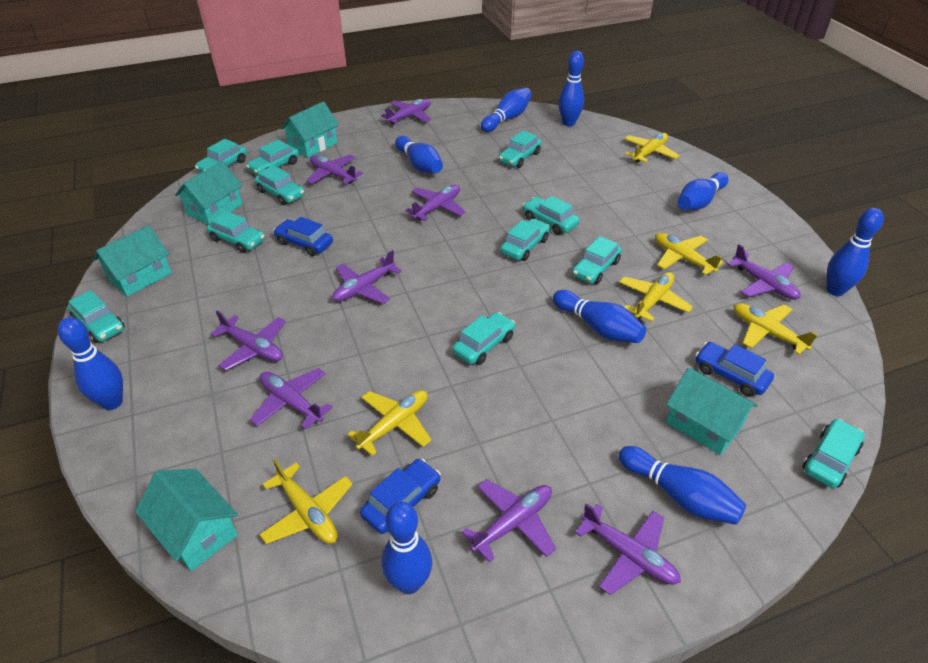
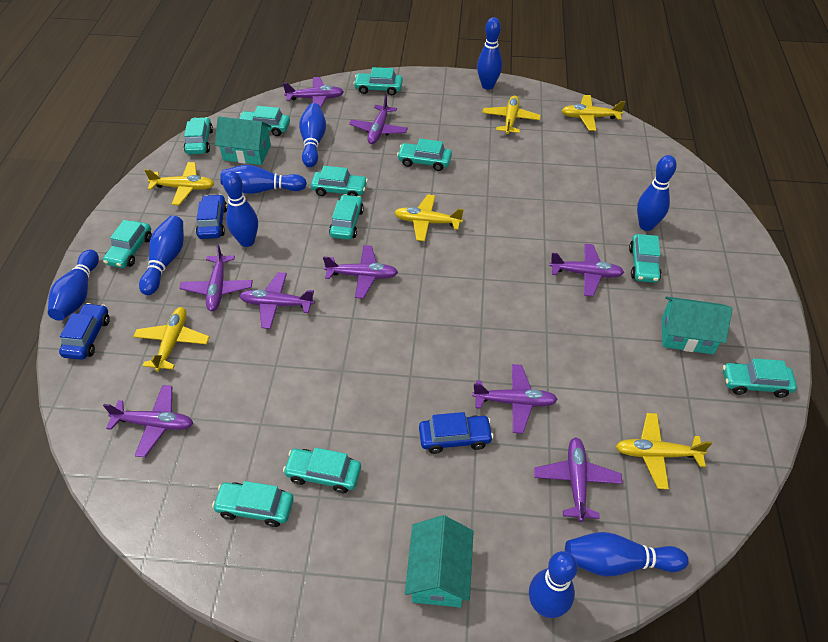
turquoise house: 5 -> 3

